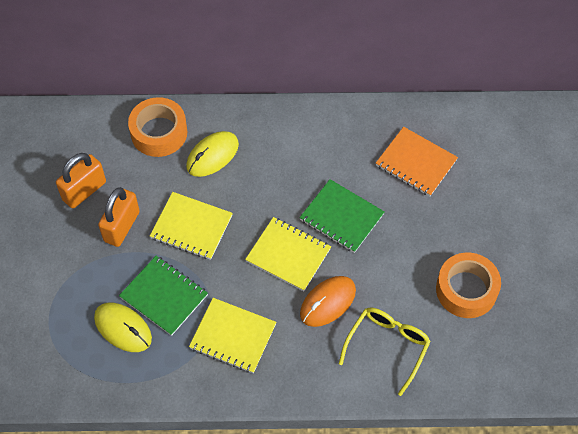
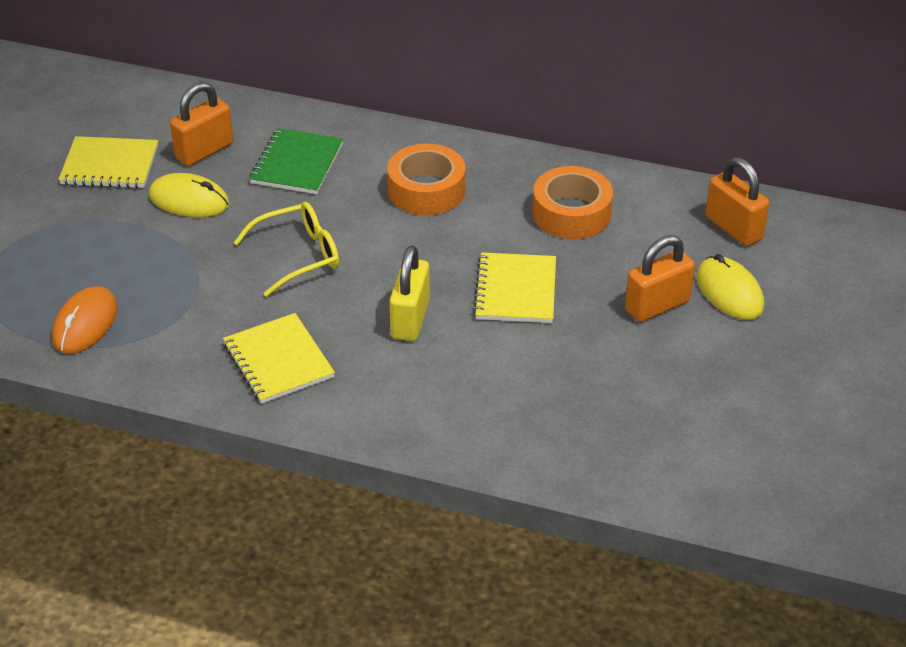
green notebook: 2 -> 1
orange notebook: 1 -> 0
orange padlock: 2 -> 3
yellow padlock: 0 -> 1

